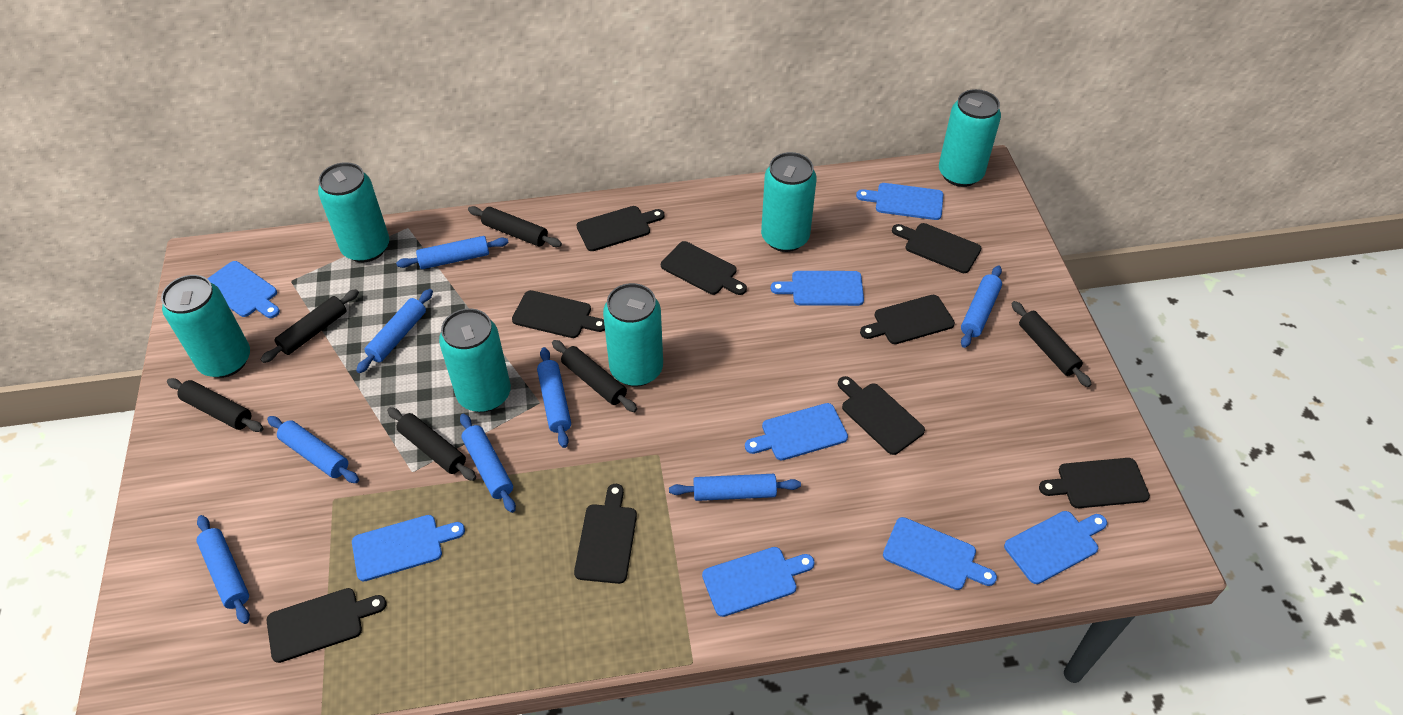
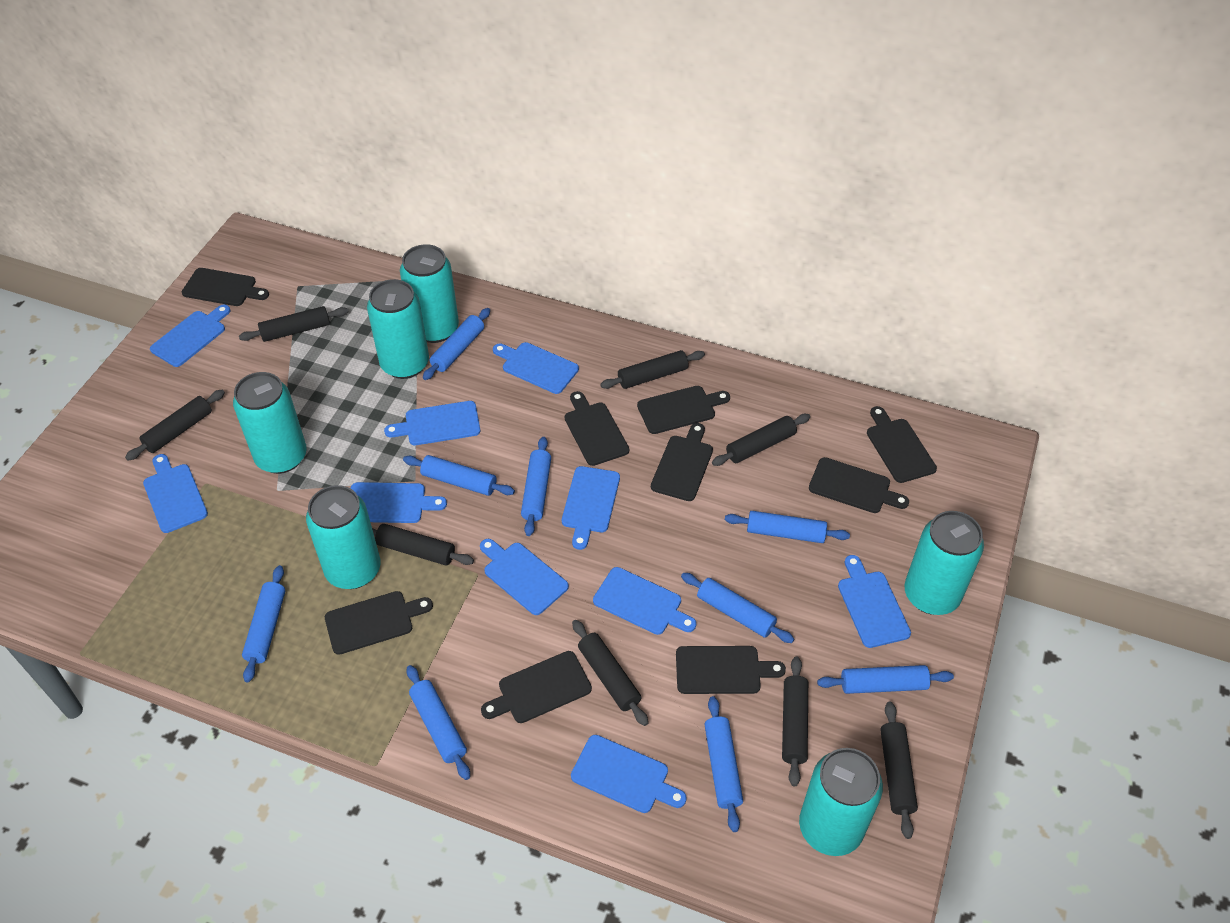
black rolling pin: 6 -> 8
blue cutting board: 8 -> 10
blue rolling pin: 8 -> 9

